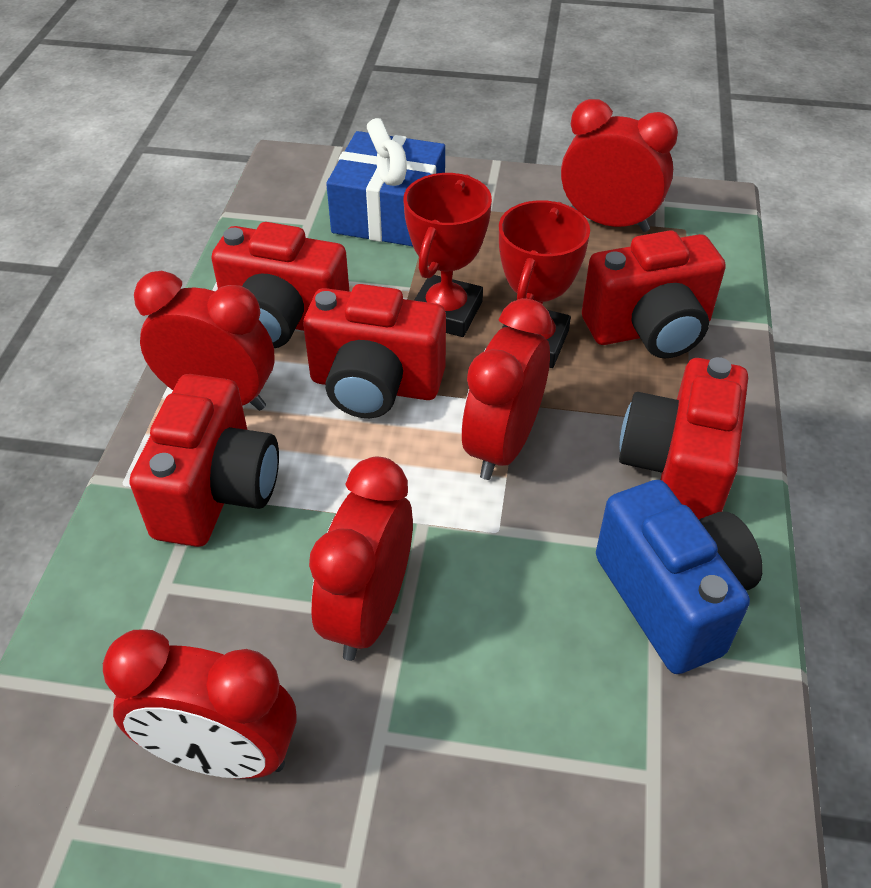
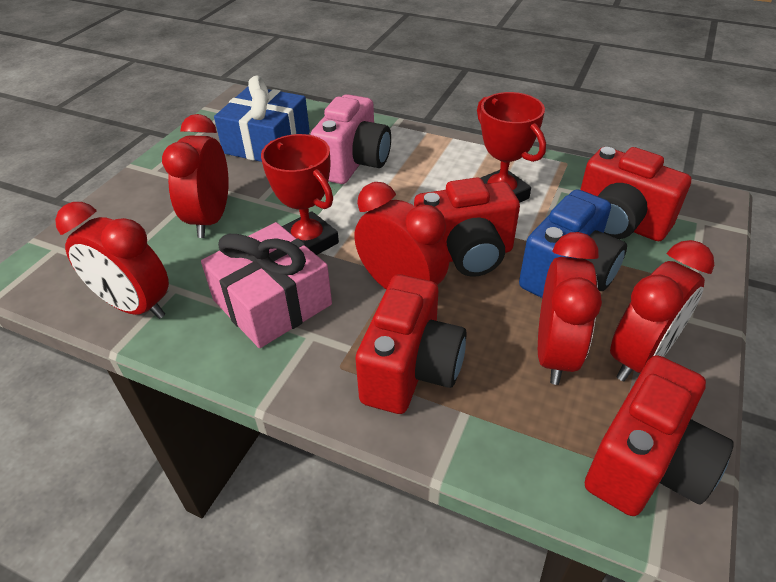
pink camera: 0 -> 1
pink gift: 0 -> 1
red camera: 5 -> 4

